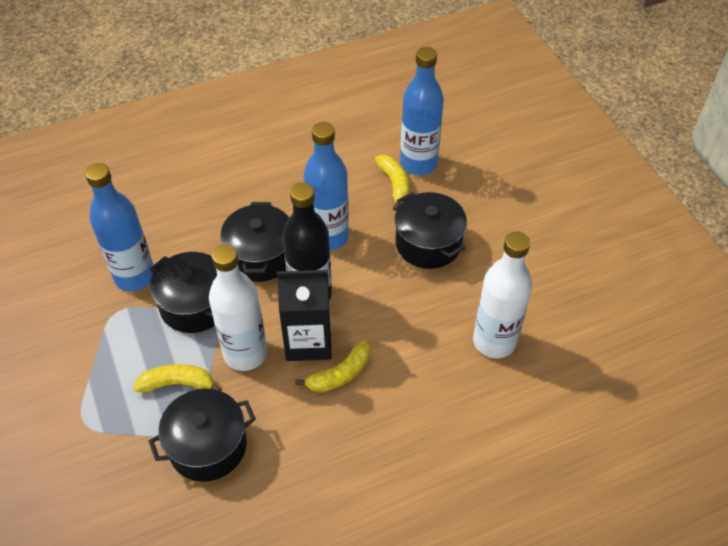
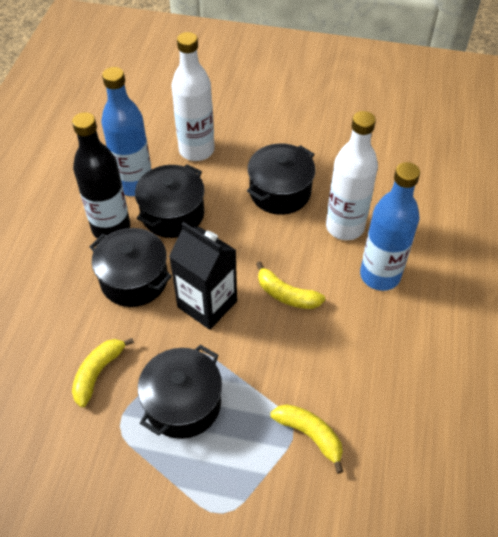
blue bottle: 3 -> 2

